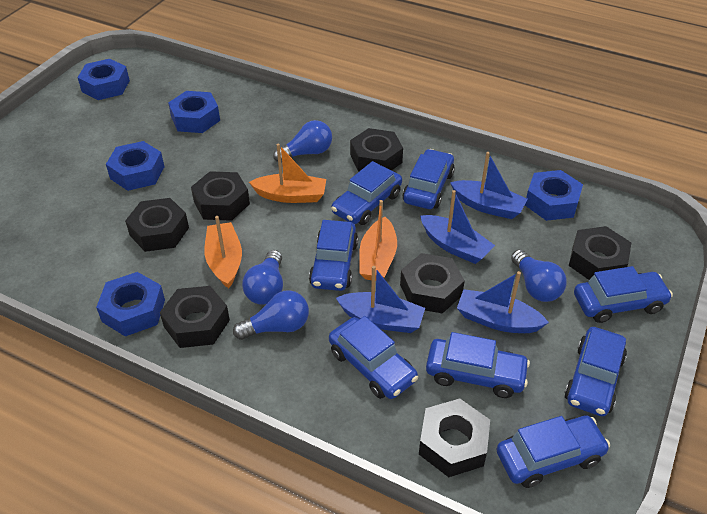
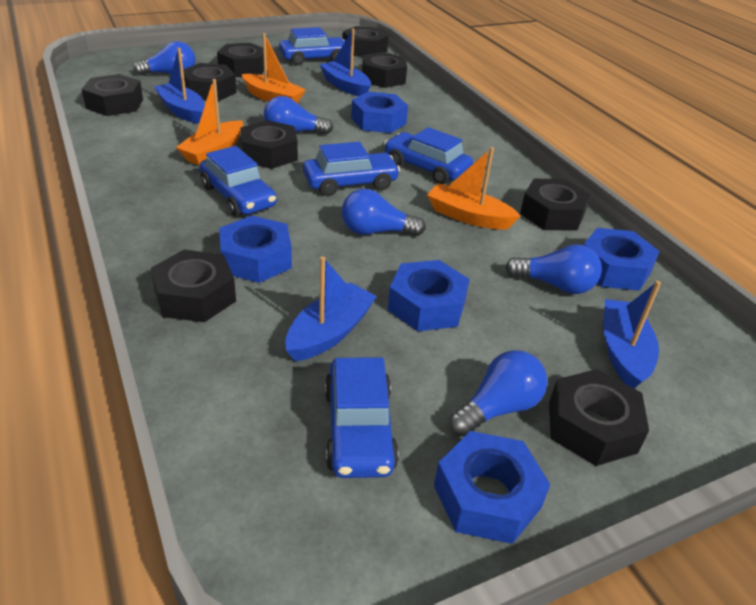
black nut: 7 -> 9
blue car: 8 -> 5
blue light bulb: 4 -> 5

